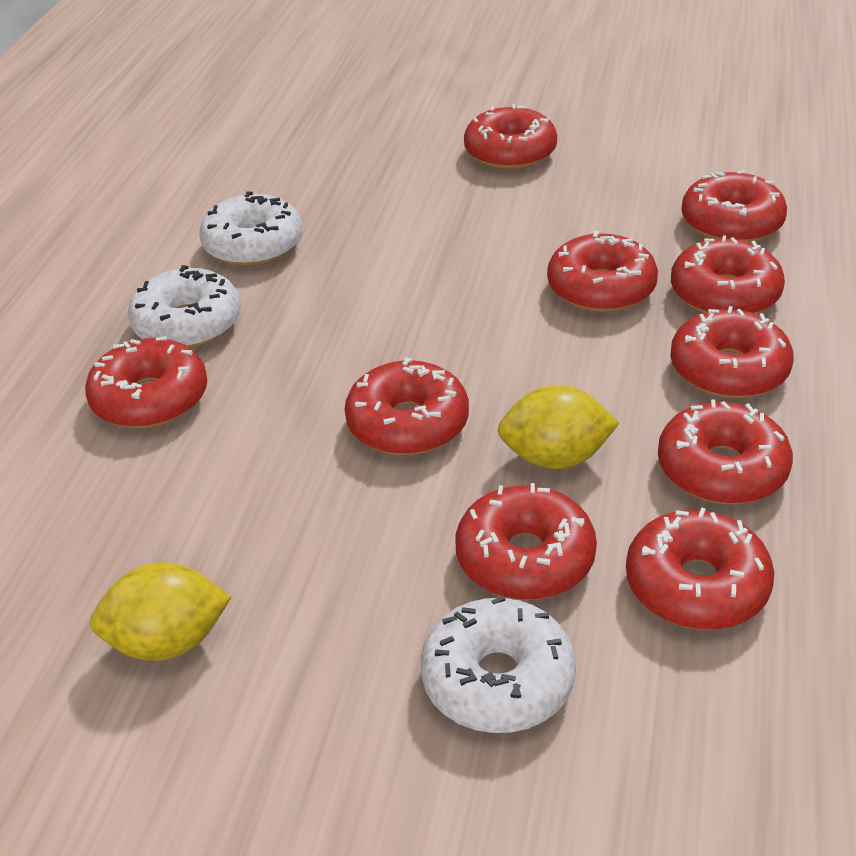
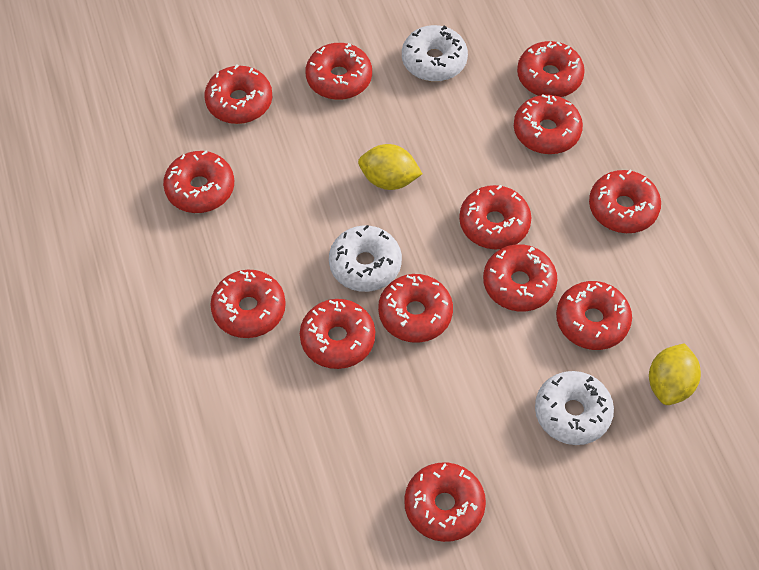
red donut: 10 -> 13

